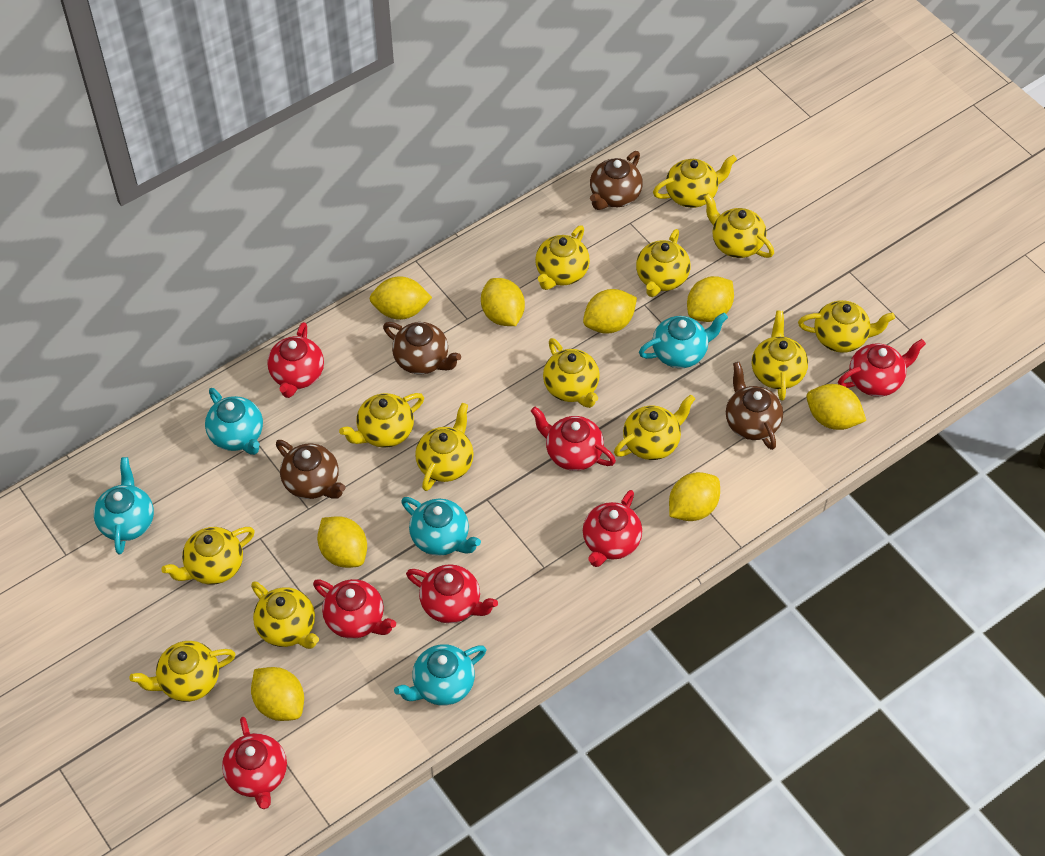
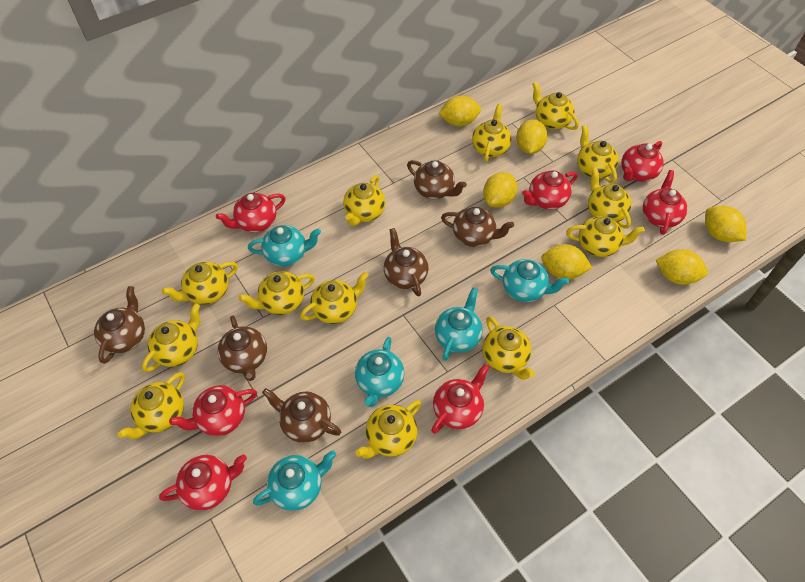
brown teapot: 4 -> 6
yellow lemon: 8 -> 6

